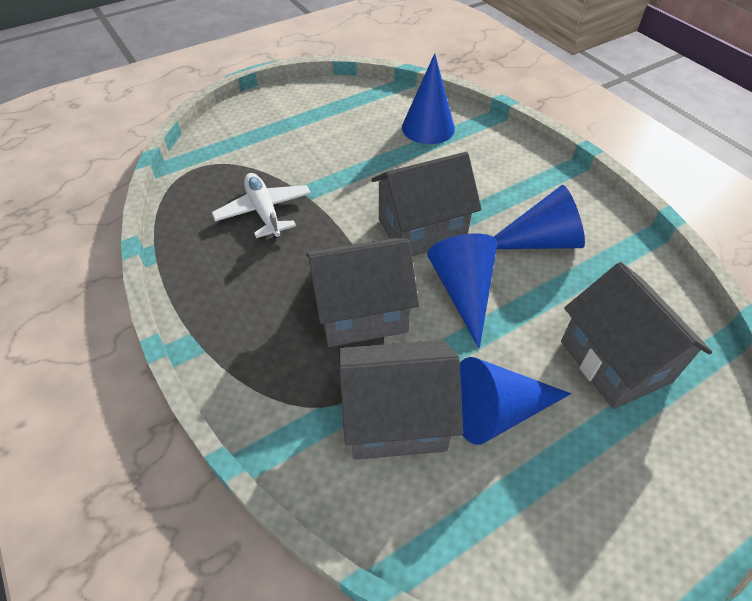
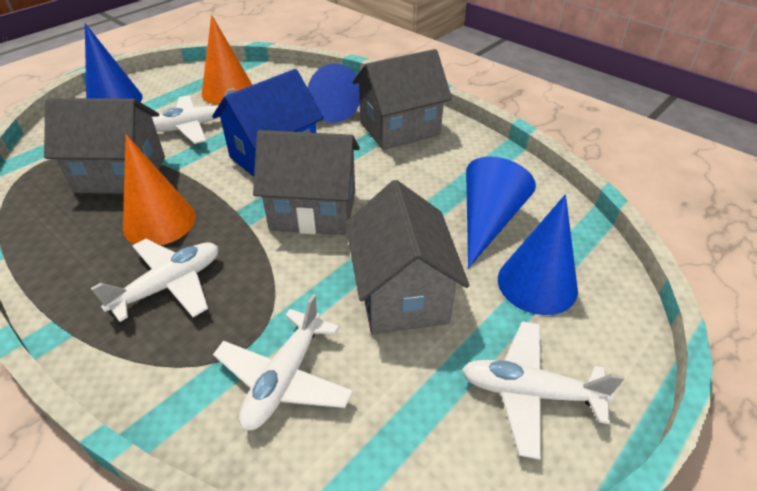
blue house: 0 -> 1
orange cone: 0 -> 2
white plane: 1 -> 4

